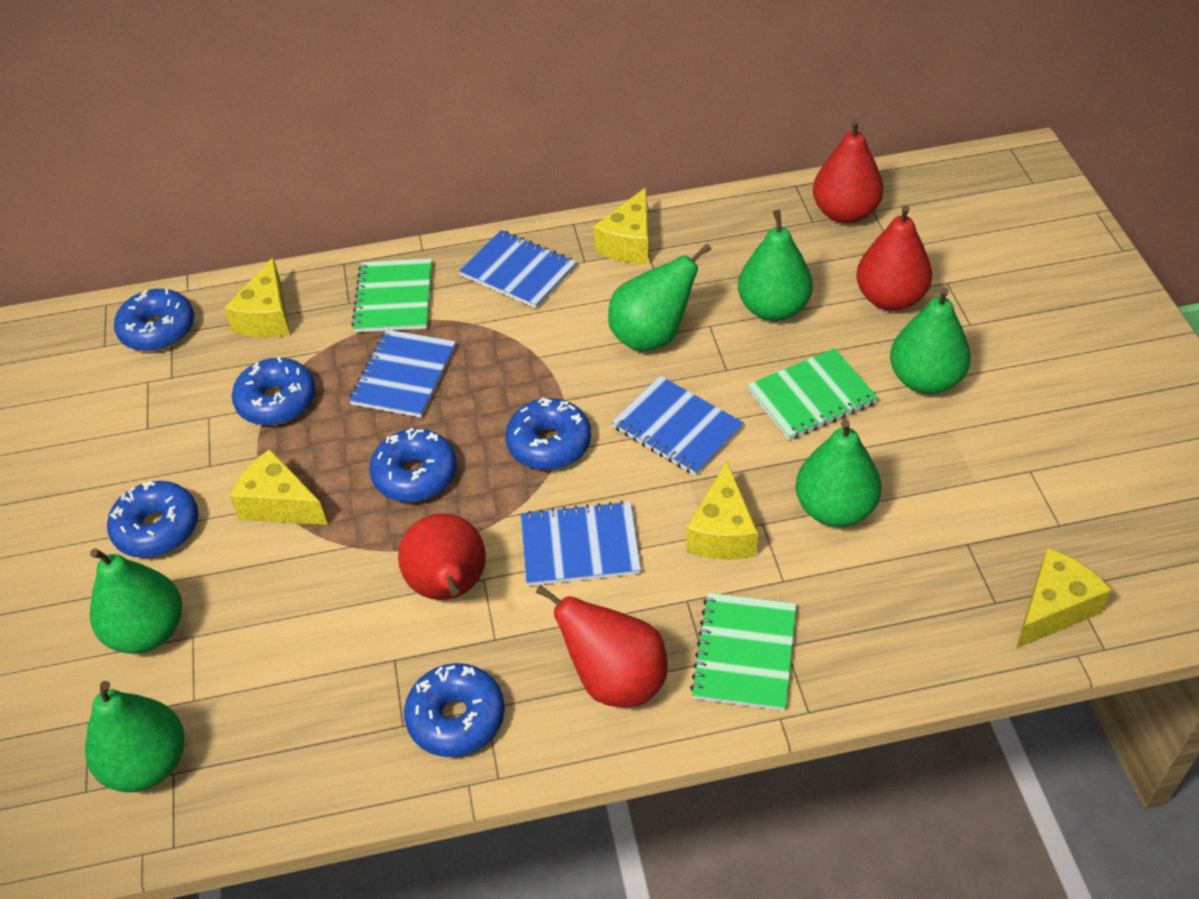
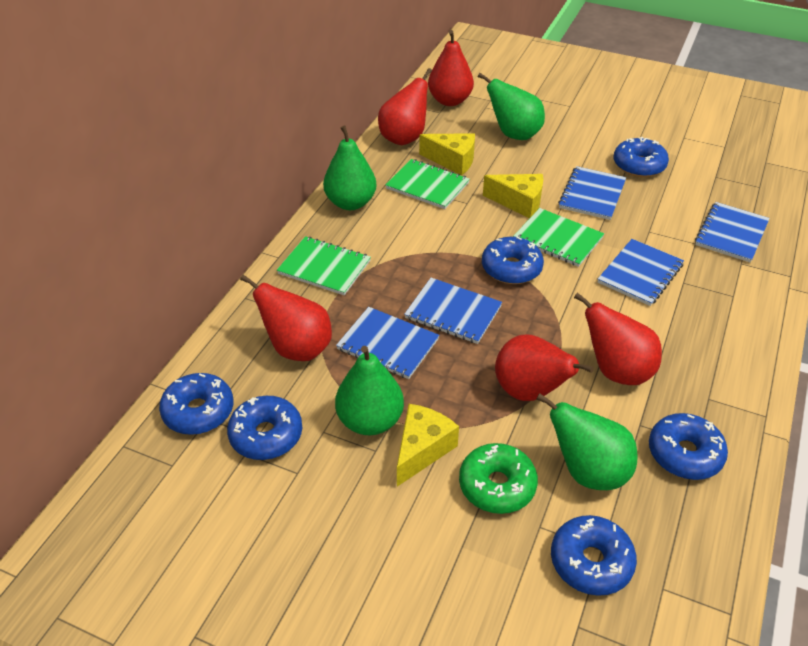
blue notebook: 4 -> 5
green donut: 0 -> 1
green pear: 6 -> 4
red pear: 4 -> 5
yellow cheese: 5 -> 3

